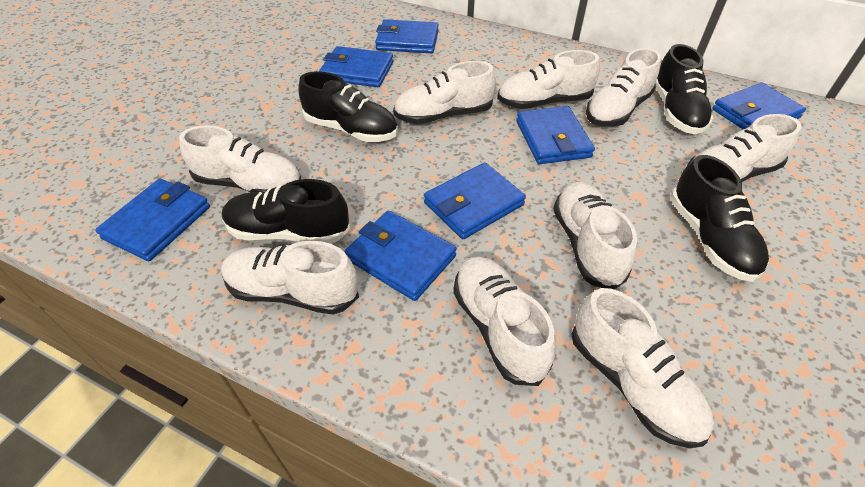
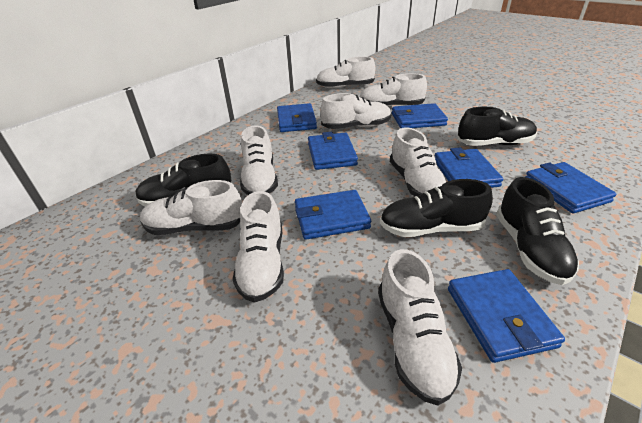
white shoe: 9 -> 8

